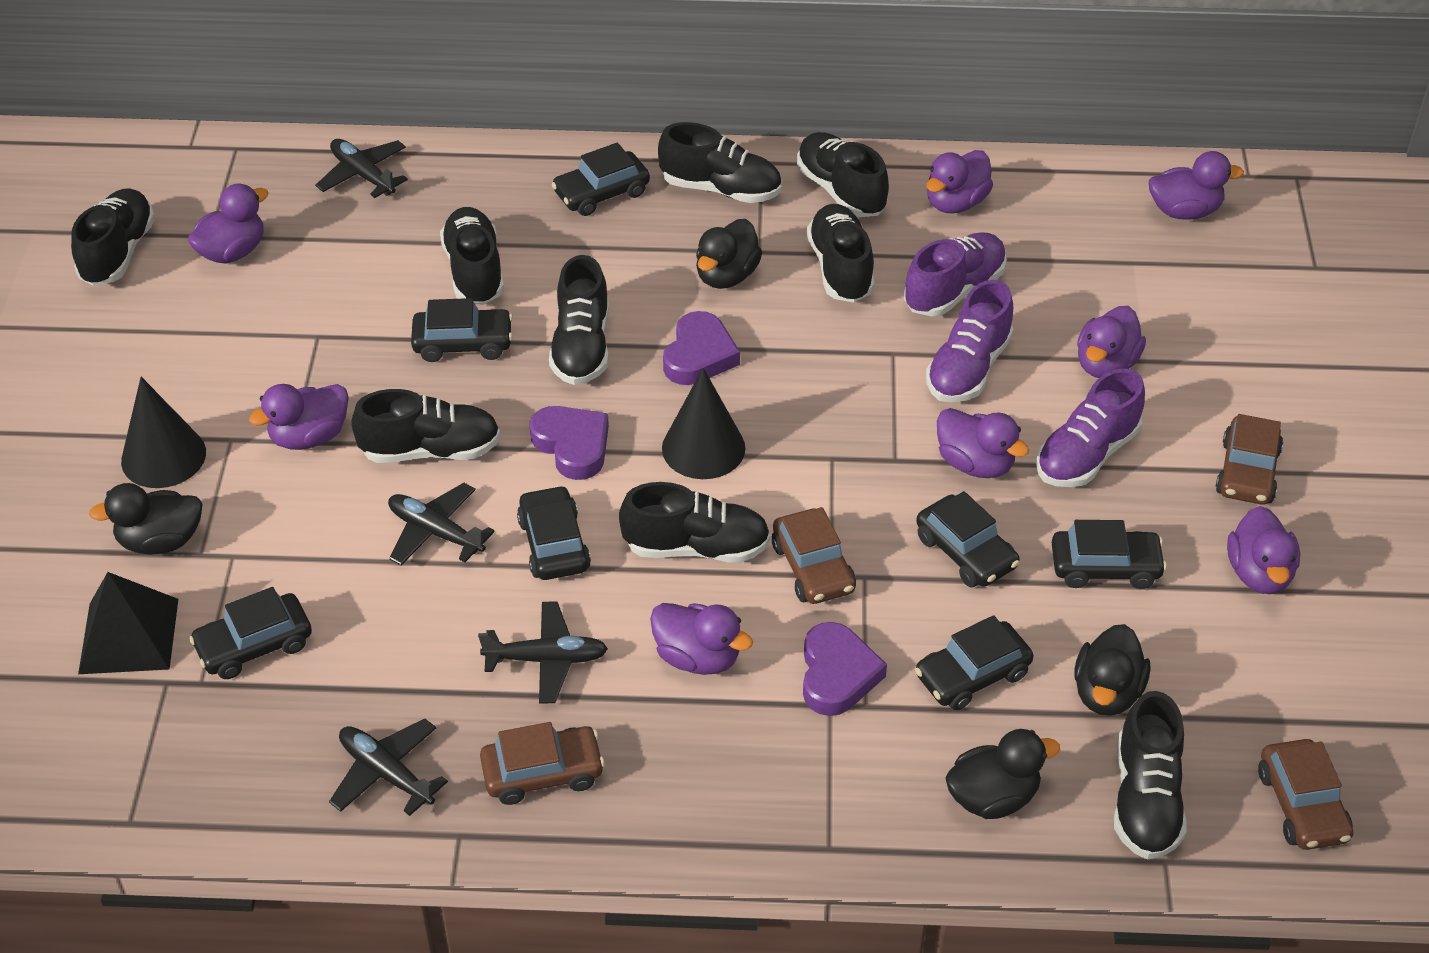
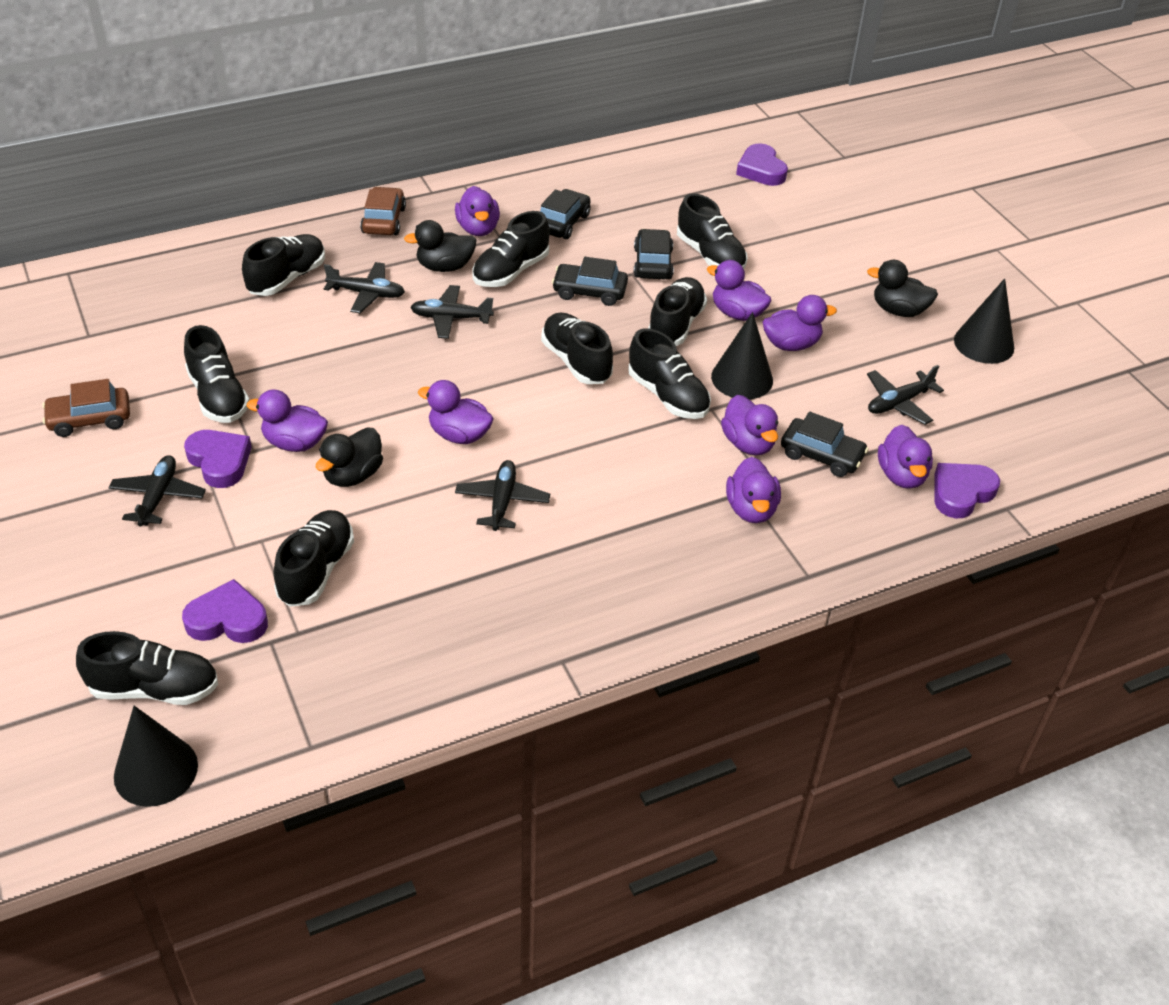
black car: 7 -> 4
black cone: 2 -> 3
black duck: 4 -> 3
black plane: 4 -> 5
black pyramid: 1 -> 0
brown car: 4 -> 2
purple heart: 3 -> 4
purple shoe: 3 -> 0

